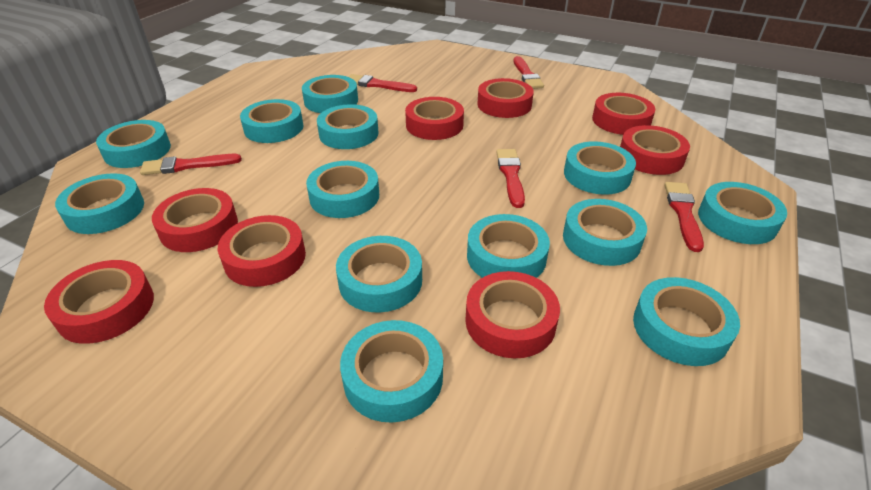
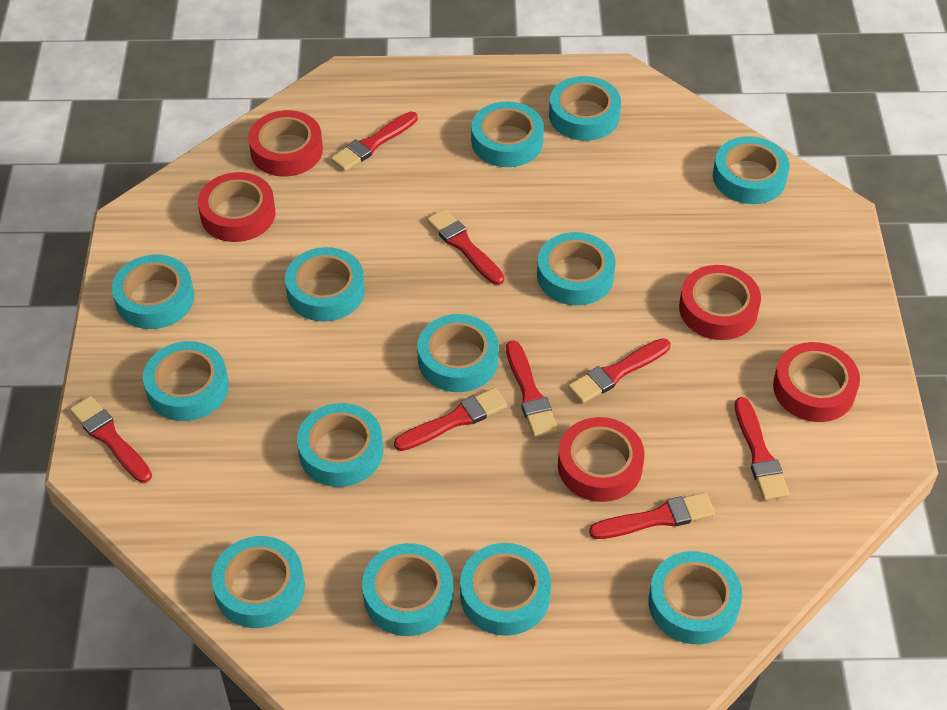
red brush: 5 -> 8
red tape: 8 -> 5

